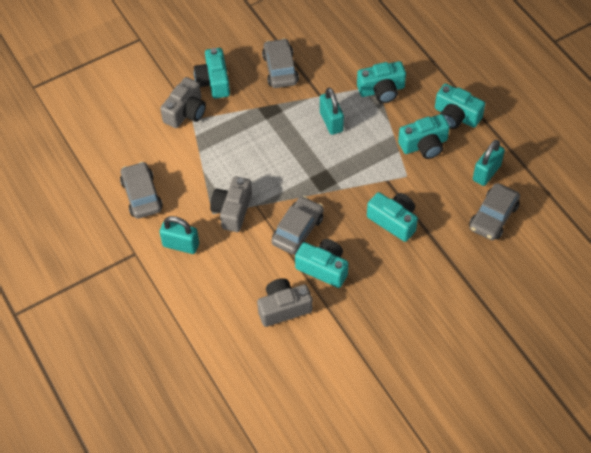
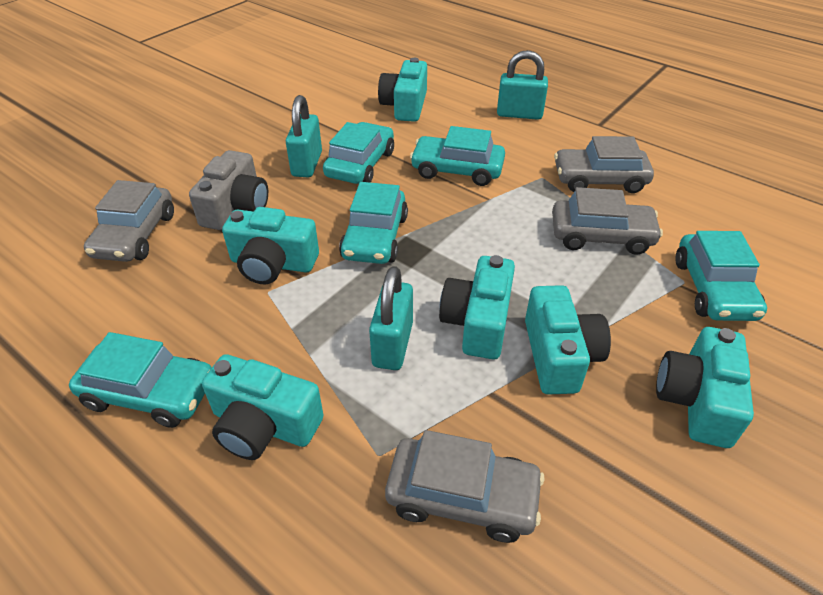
grey camera: 3 -> 1
turquoise car: 0 -> 5

